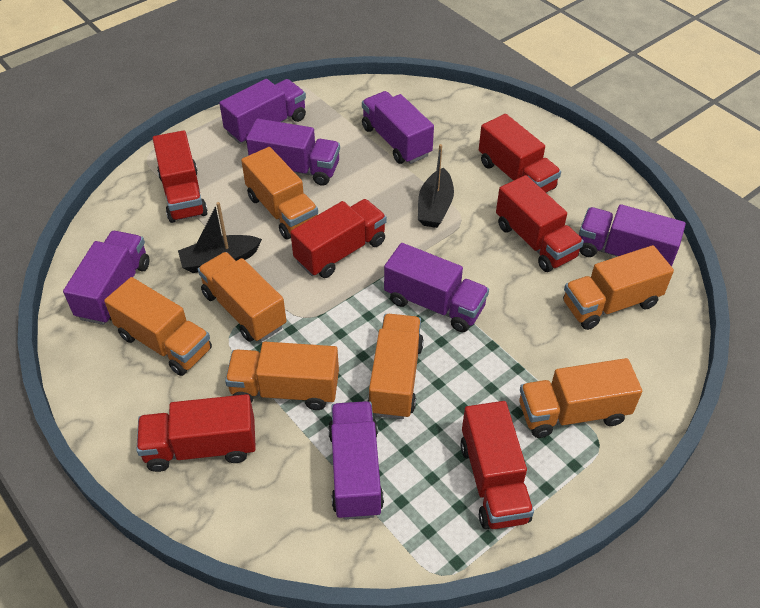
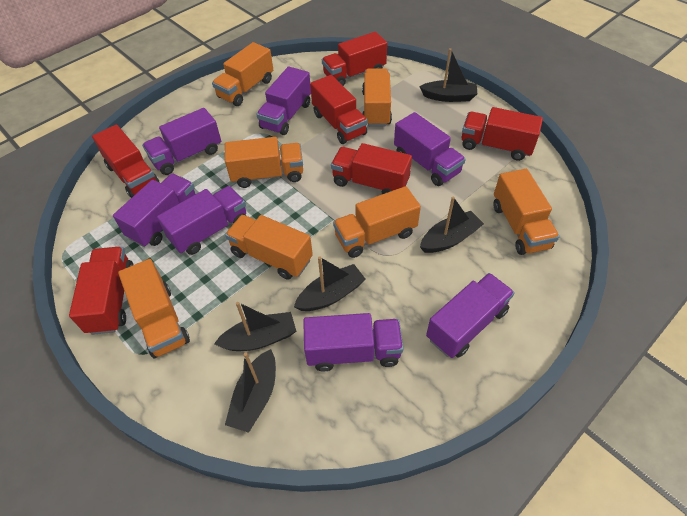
black boat: 2 -> 5

